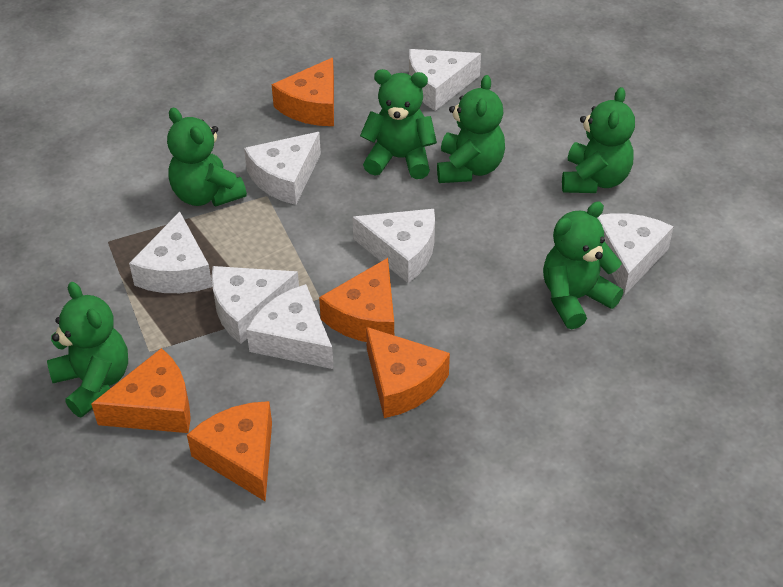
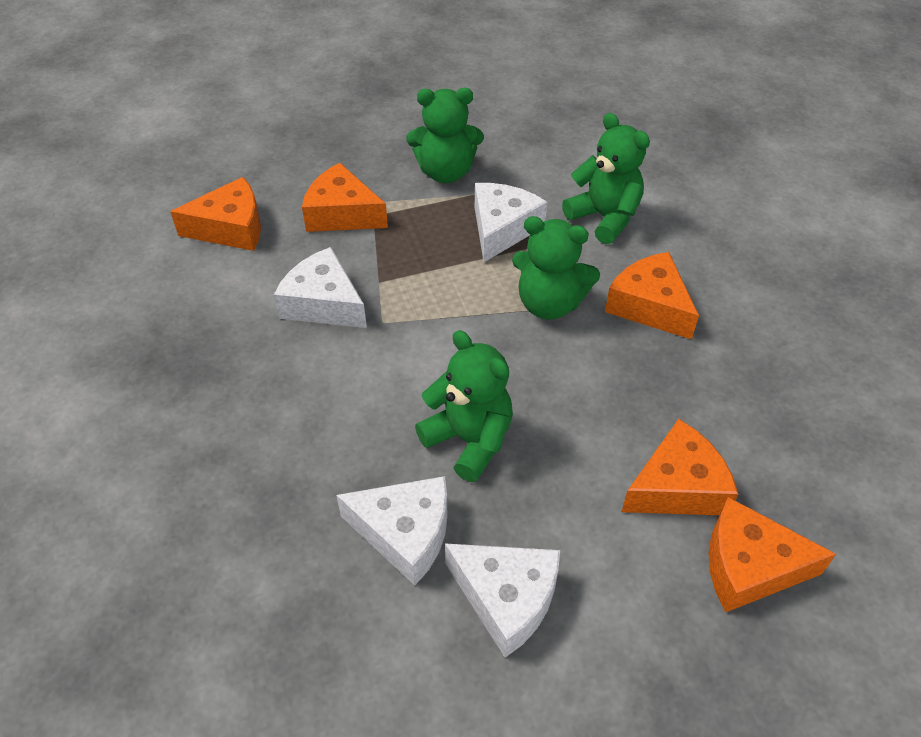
green teddy bear: 6 -> 4
white cheese: 7 -> 4

